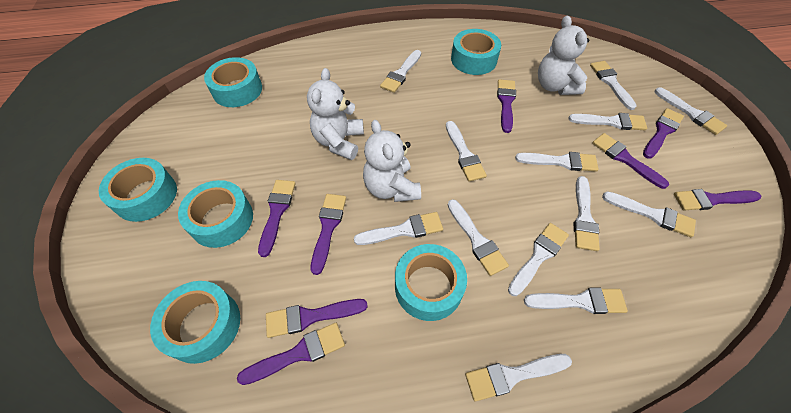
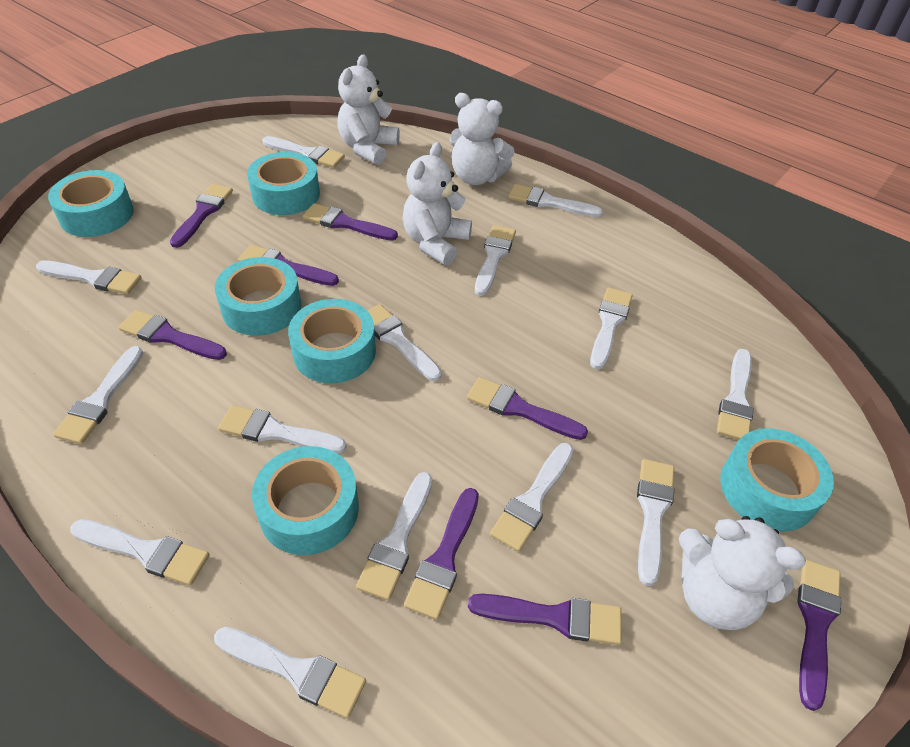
white brush: 13 -> 14
white teddy bear: 3 -> 4

